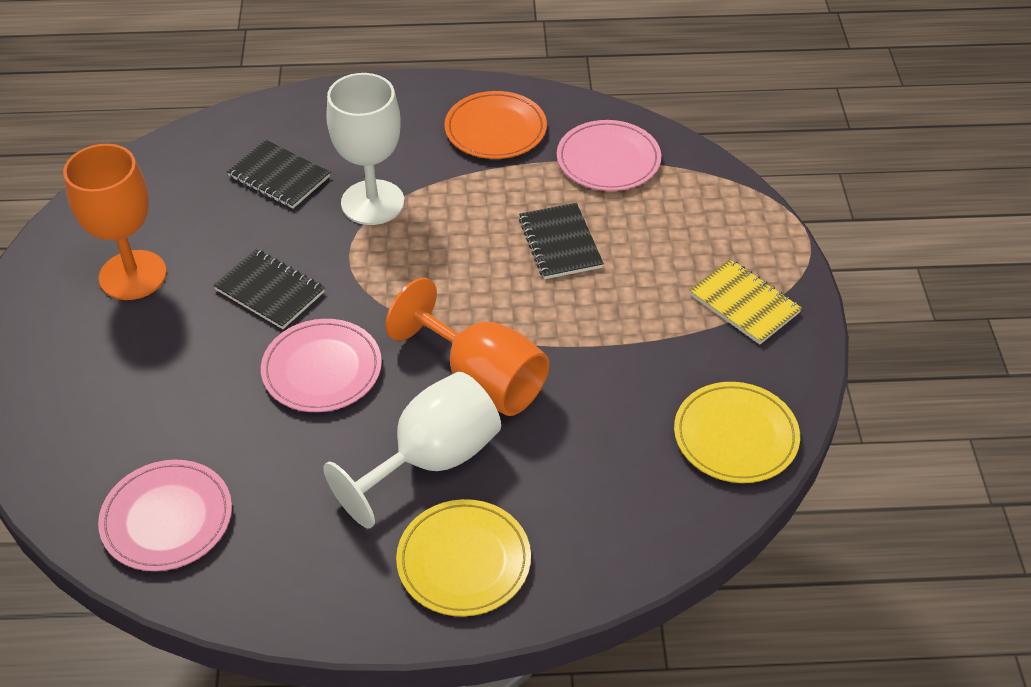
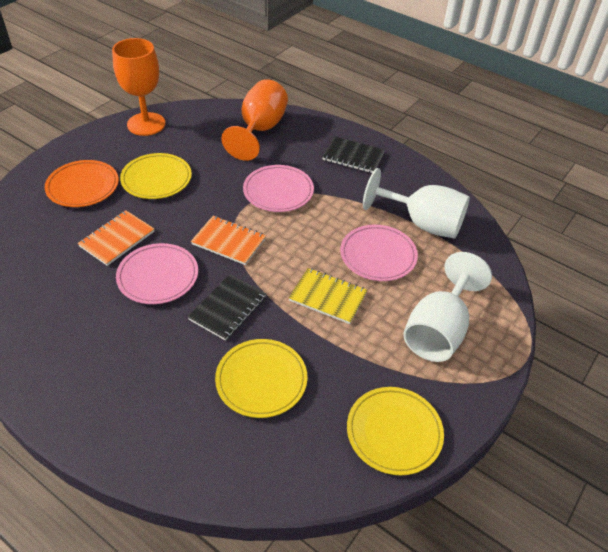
black notebook: 3 -> 2
orange notebook: 0 -> 2
yellow plate: 2 -> 3

